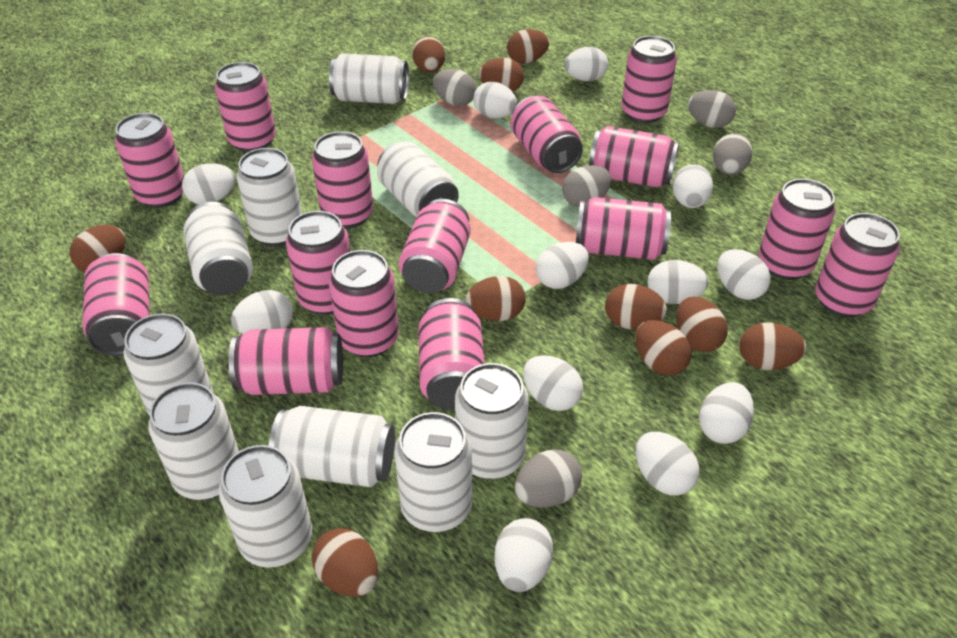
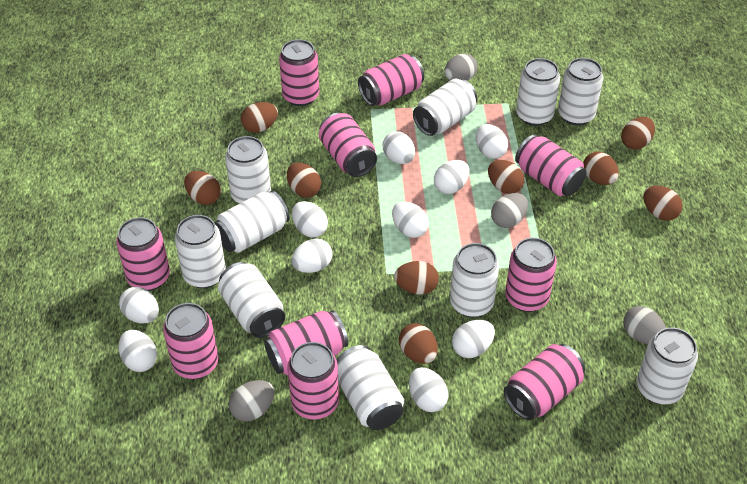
brown egg: 10 -> 9
grey egg: 5 -> 4
pink can: 15 -> 10
white egg: 12 -> 10

